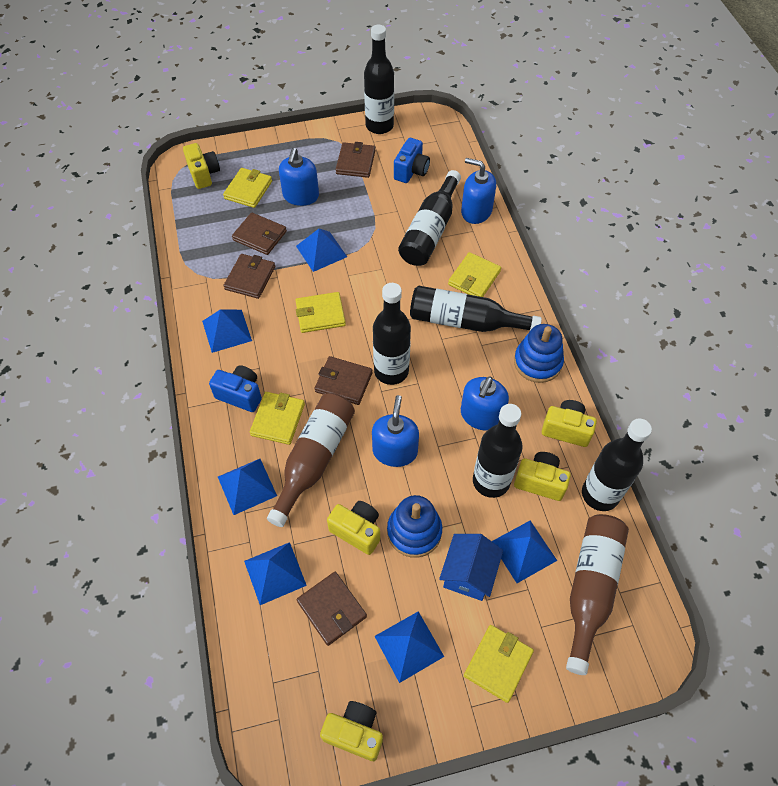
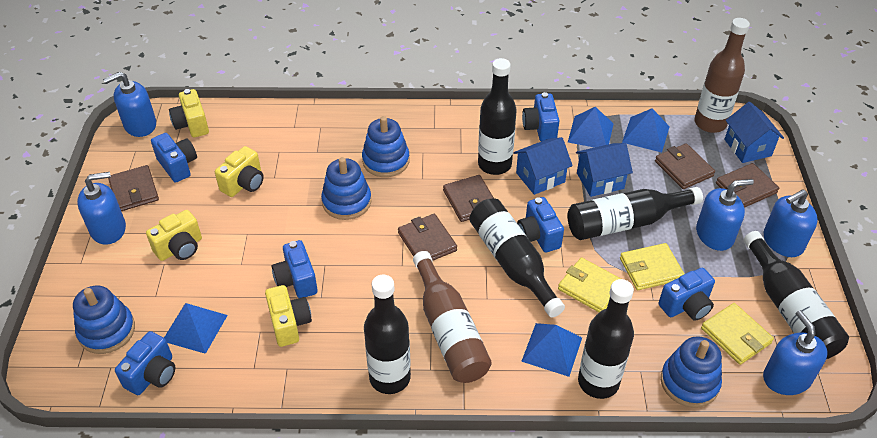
blue camera: 2 -> 6
blue house: 1 -> 3
blue pyramid: 6 -> 4
blue soap dispenser: 4 -> 5
blue stacking toy: 2 -> 4
yellow camera: 5 -> 4
yellow wallet: 5 -> 3

